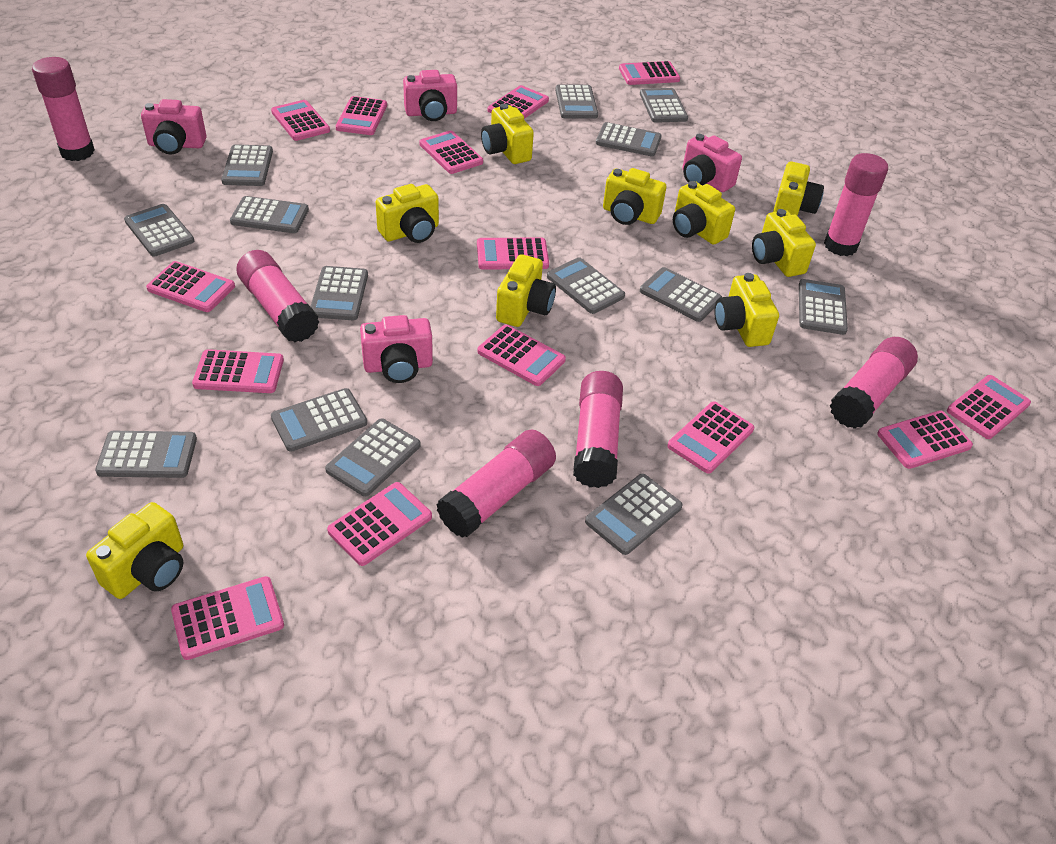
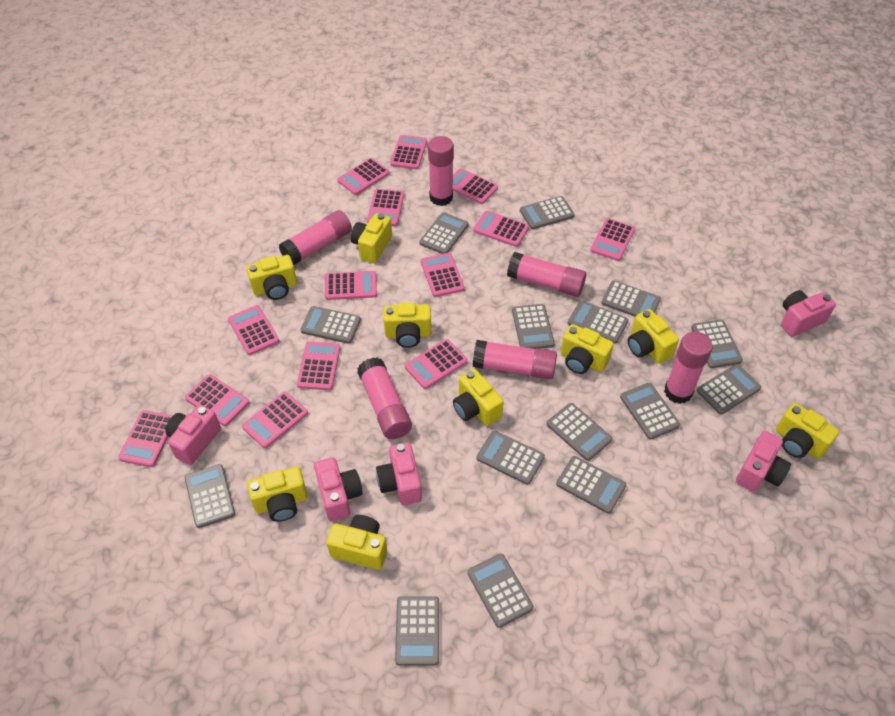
grey calculator: 14 -> 15
pink camera: 4 -> 5

